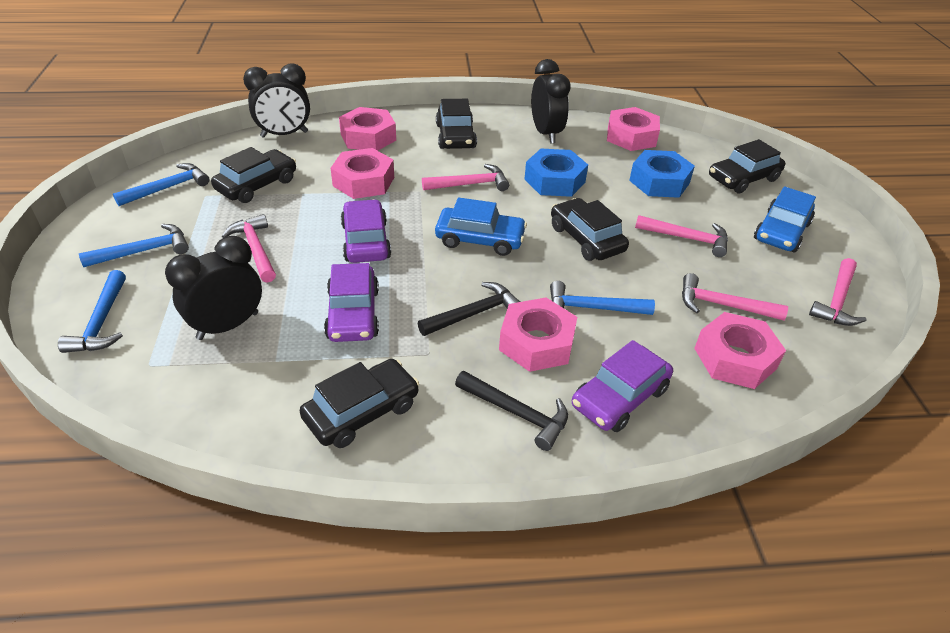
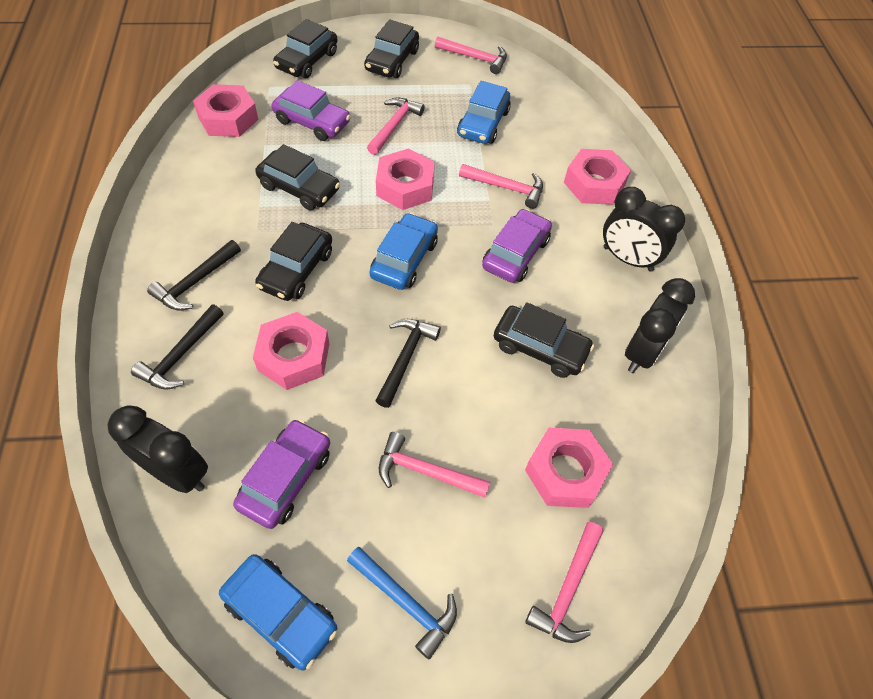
black hammer: 2 -> 3
blue car: 2 -> 3
blue hammer: 4 -> 1
blue nut: 2 -> 0

